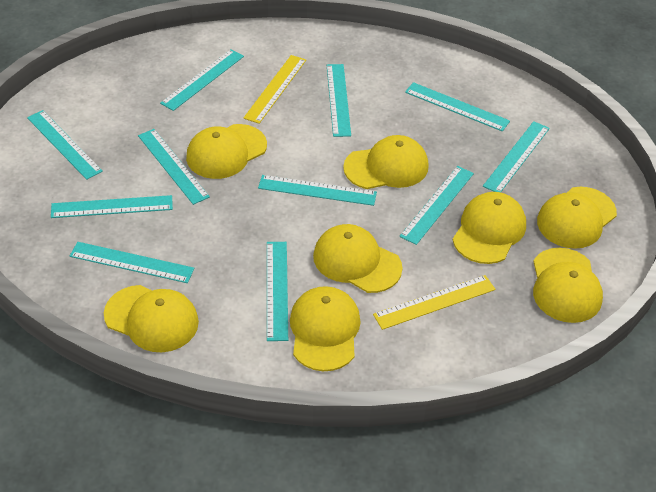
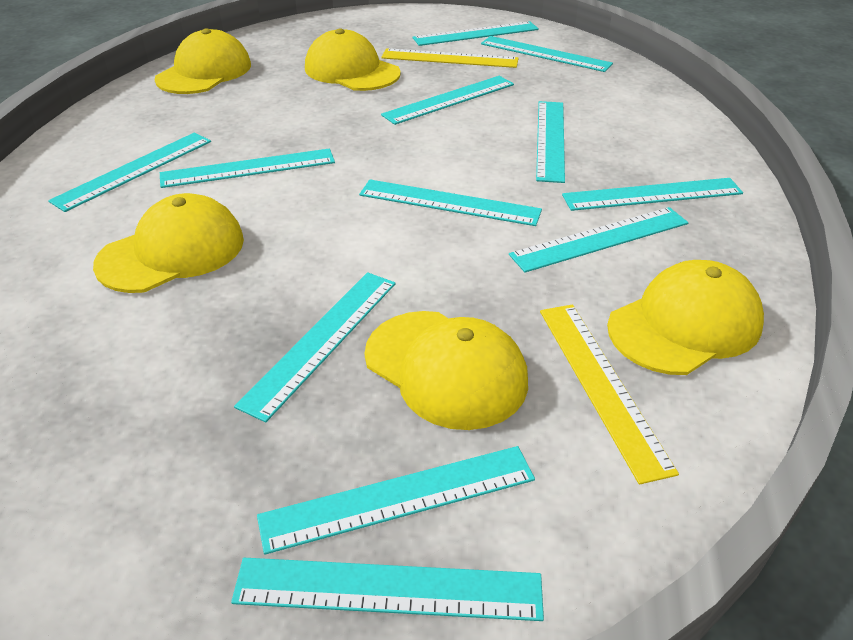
turquoise ruler: 11 -> 12
yellow cap: 8 -> 5

